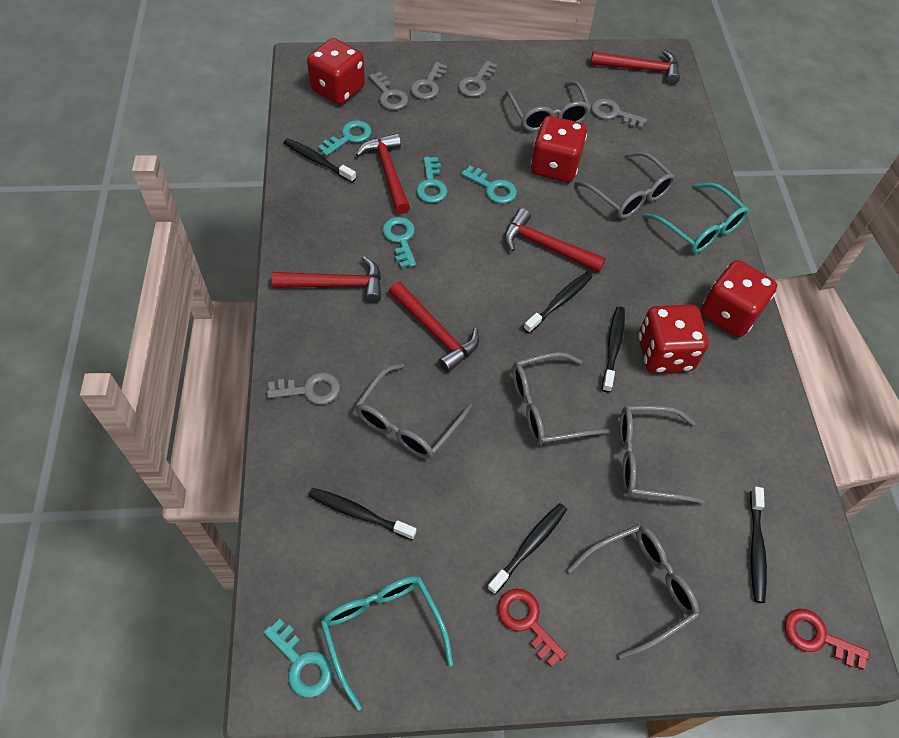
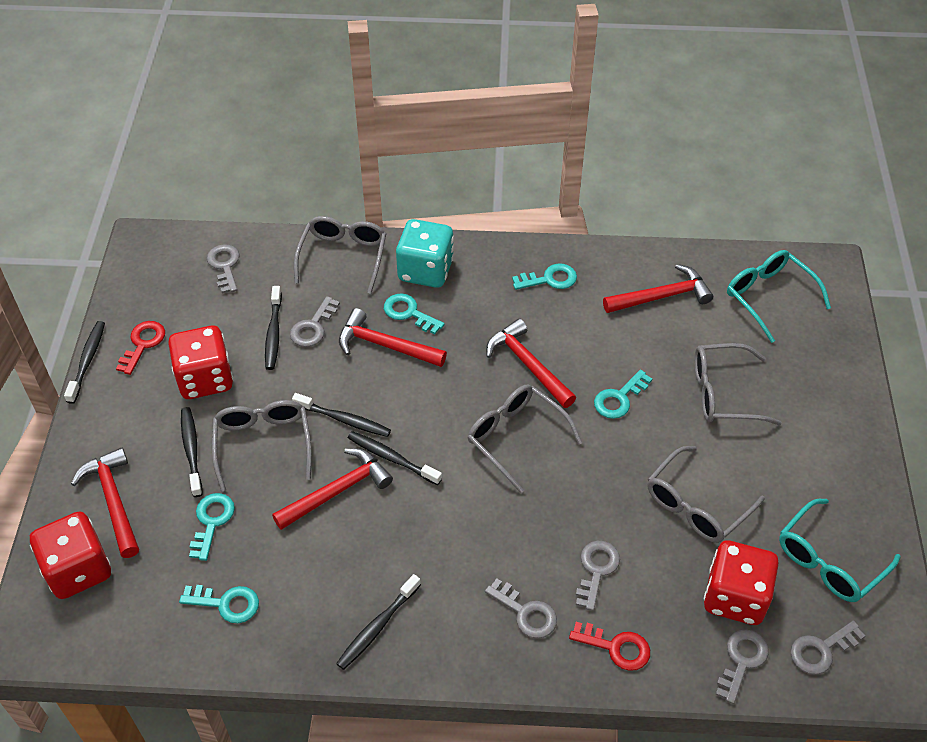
grey glasses: 6 -> 5
grey key: 5 -> 6
red dice: 4 -> 3
turquoise dice: 0 -> 1

